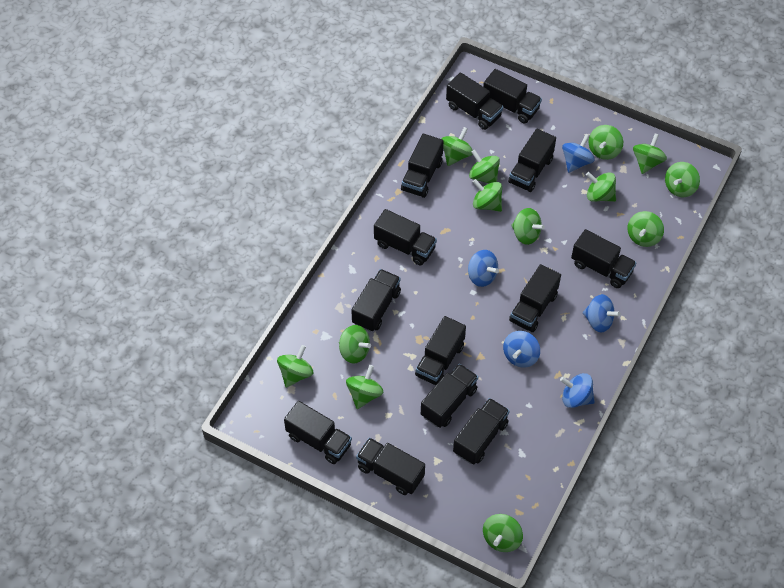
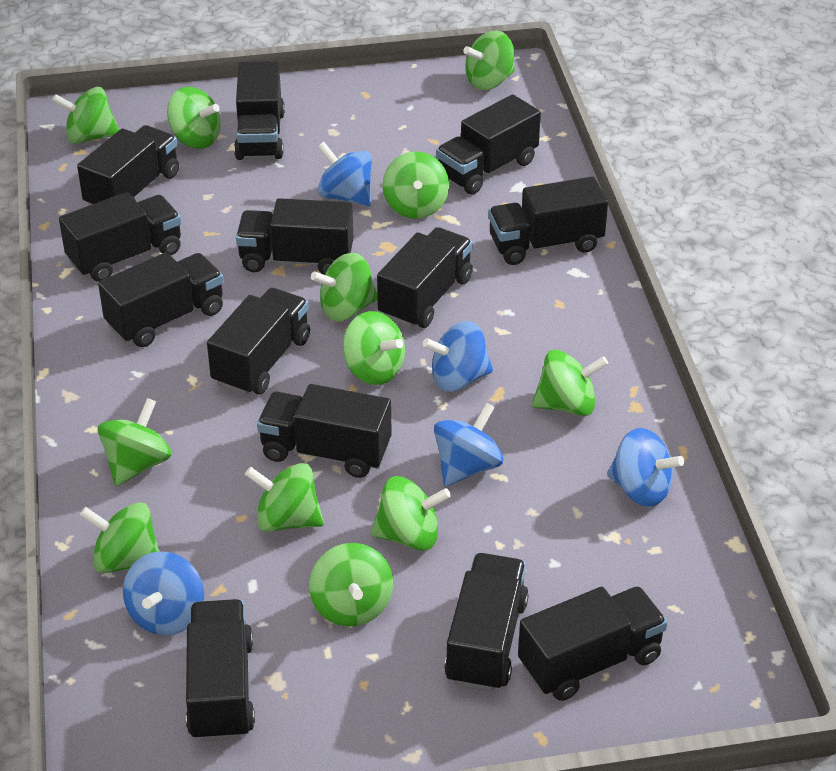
green spinning top: 13 -> 12

